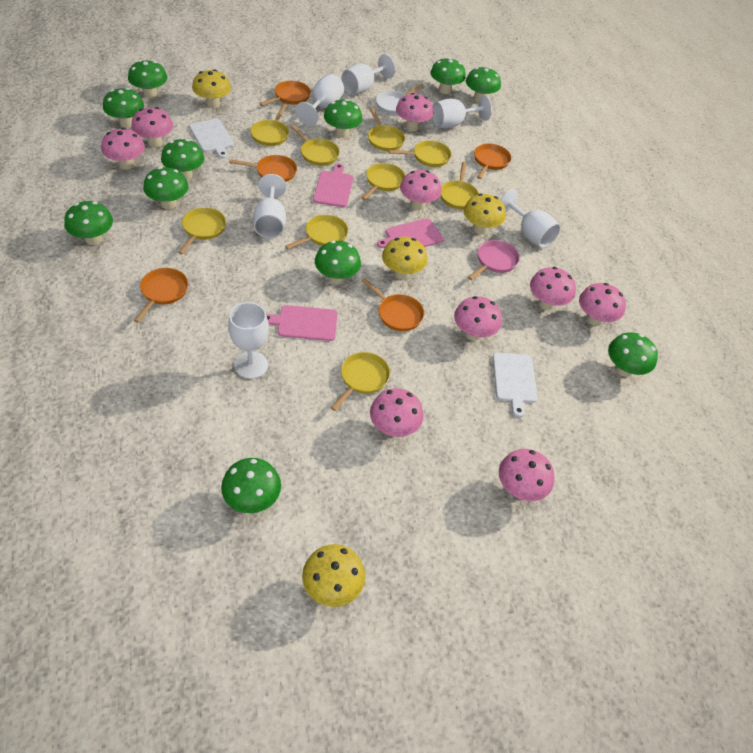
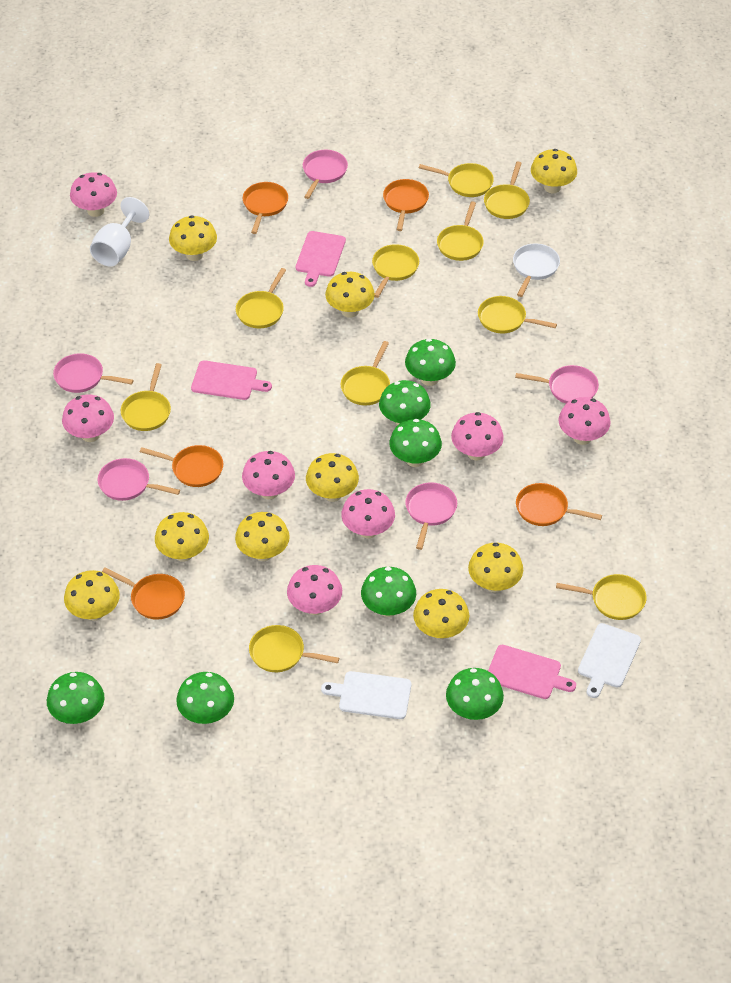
green mushroom: 11 -> 7
pink mushroom: 9 -> 7
pink pan: 1 -> 5
white goblet: 6 -> 1
yellow mushroom: 4 -> 9
yellow pan: 9 -> 10

